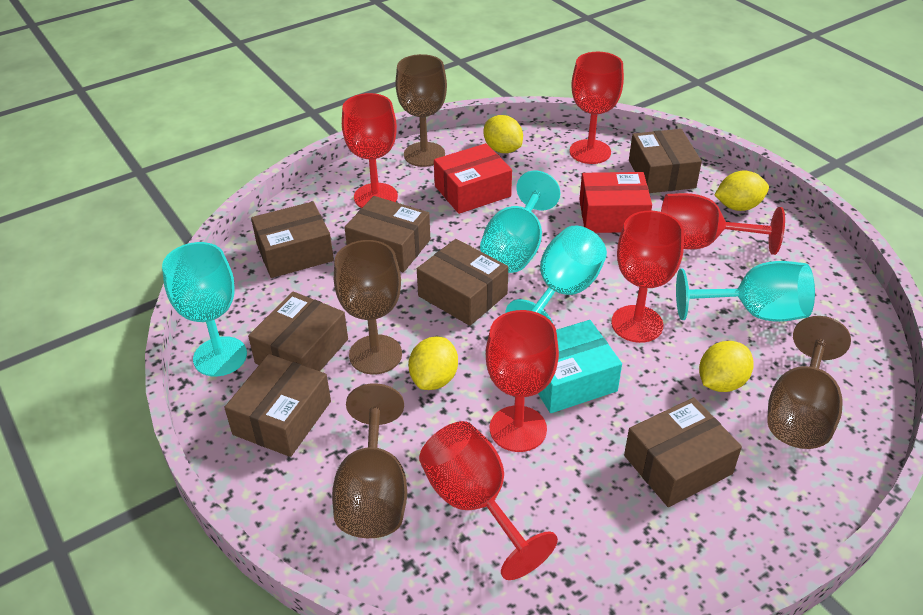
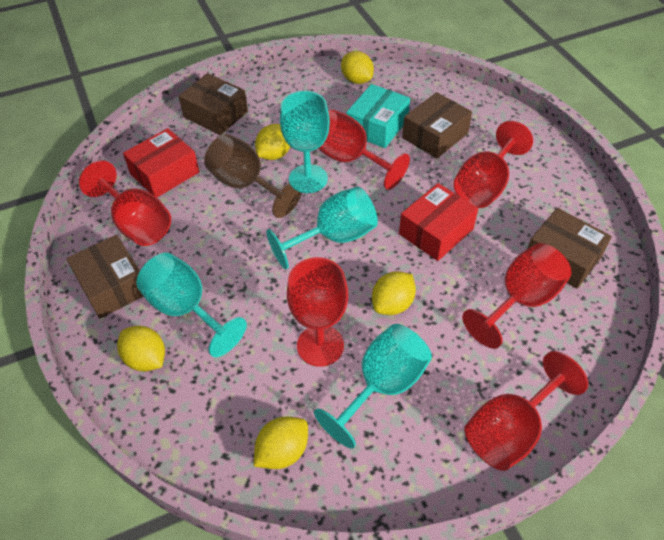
brown box: 7 -> 4
brown goblet: 4 -> 1
yellow lemon: 4 -> 5

